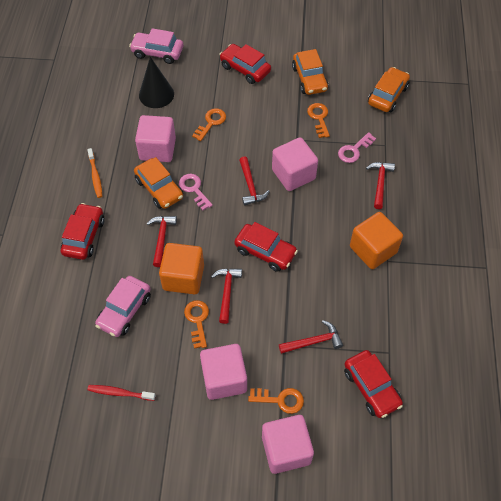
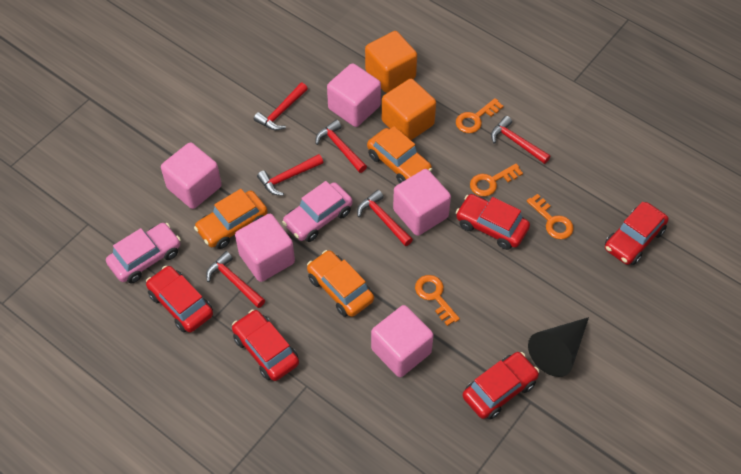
orange toothbrush: 1 -> 0
pink cube: 4 -> 5
pink key: 2 -> 0
red car: 4 -> 5
red hammer: 5 -> 6
red toothbrush: 1 -> 0

